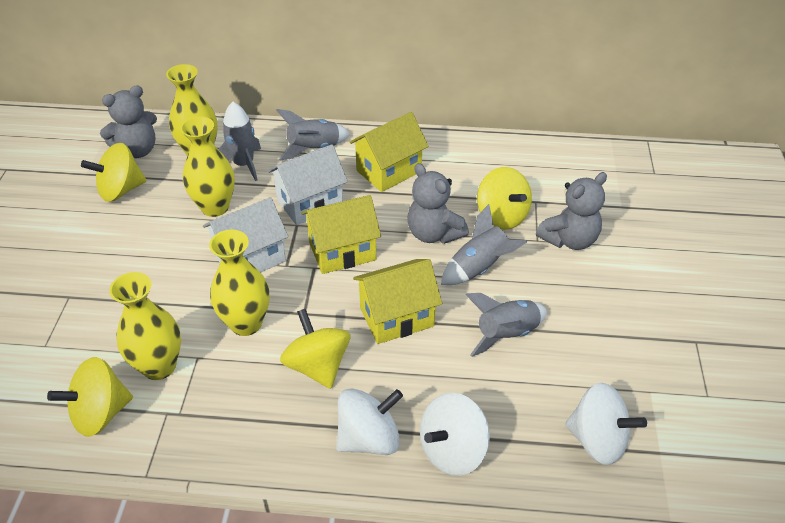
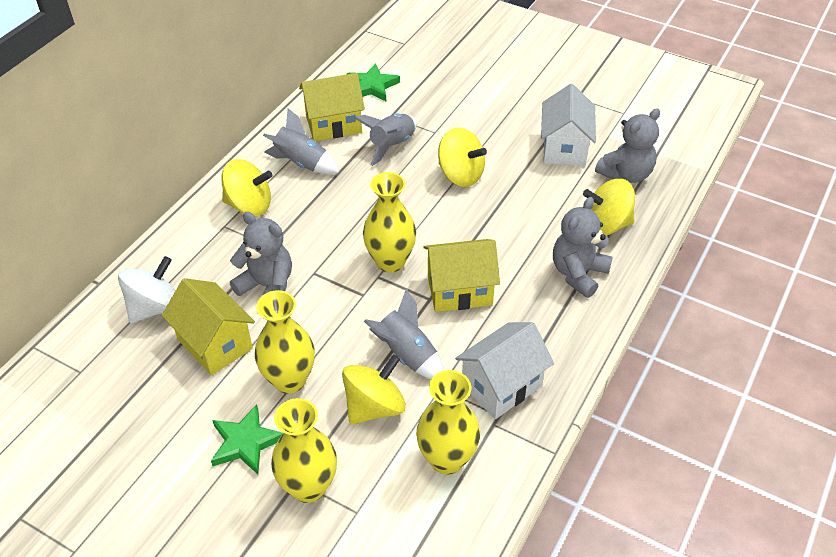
green star: 0 -> 2
grey rocket: 4 -> 3
white spinning top: 3 -> 1

